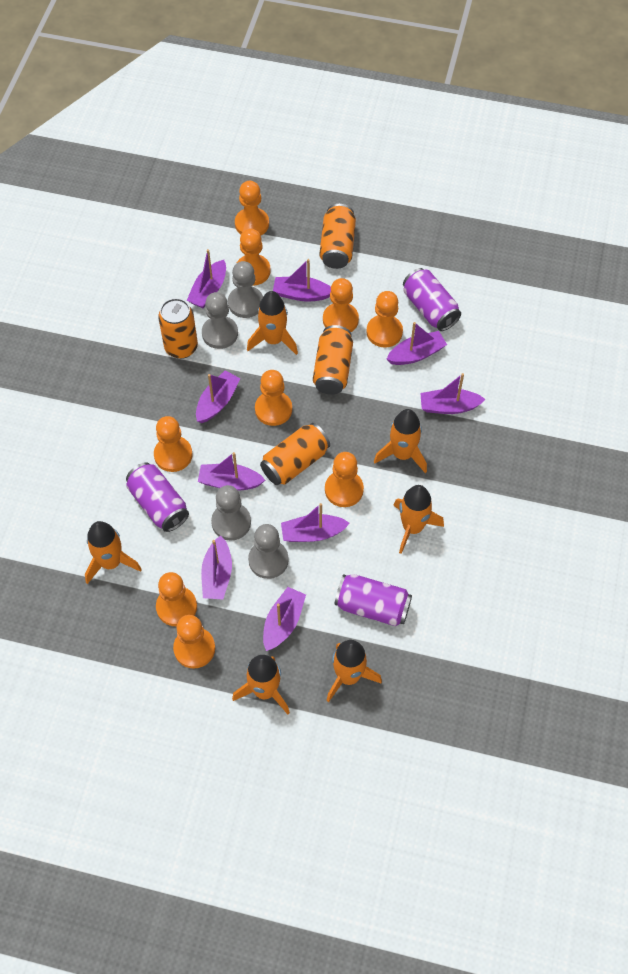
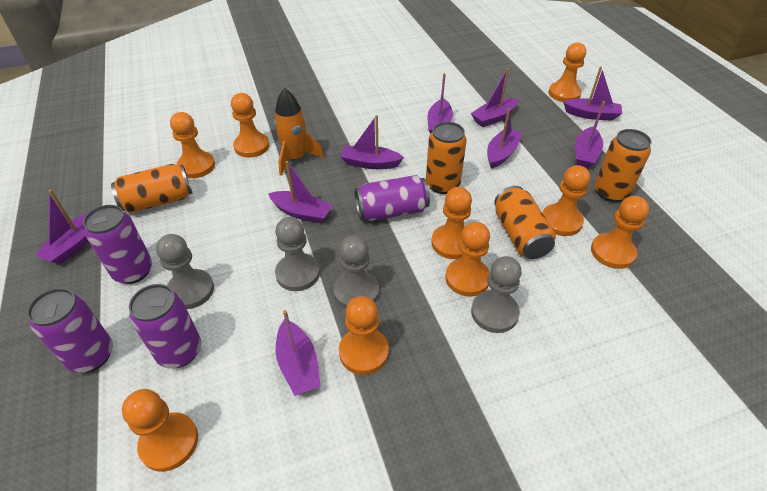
orange rocket: 6 -> 1
purple can: 3 -> 4

